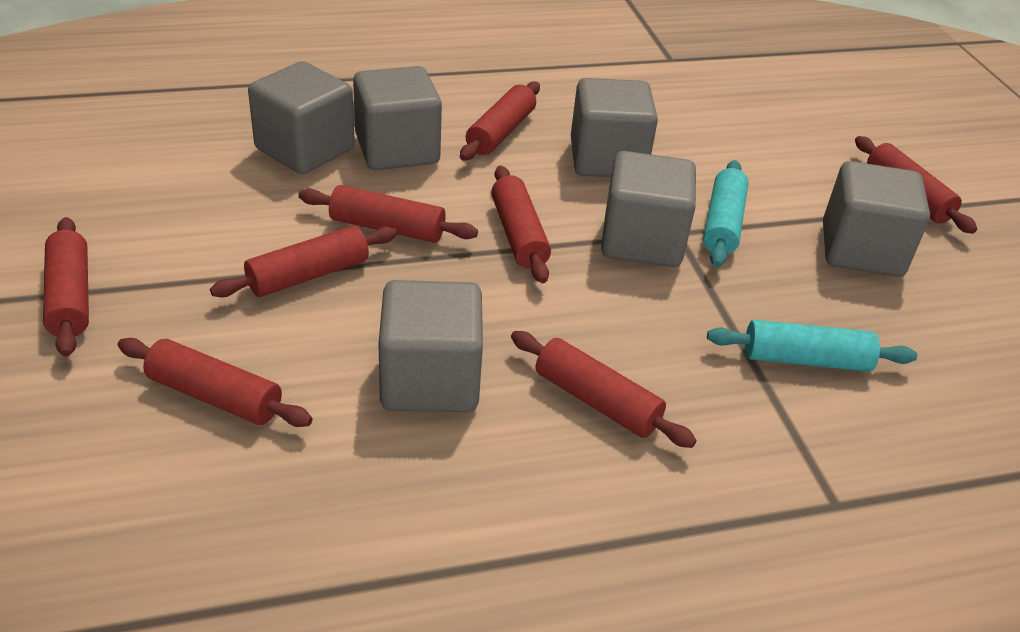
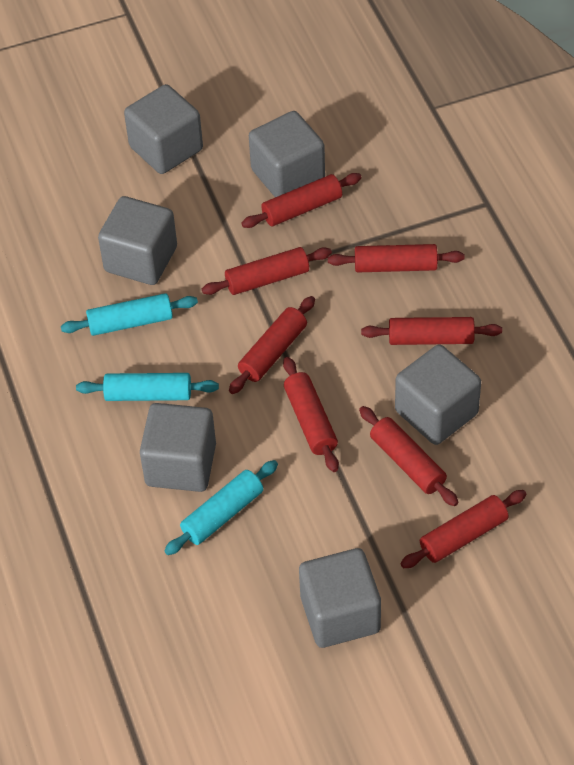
turquoise rolling pin: 2 -> 3

